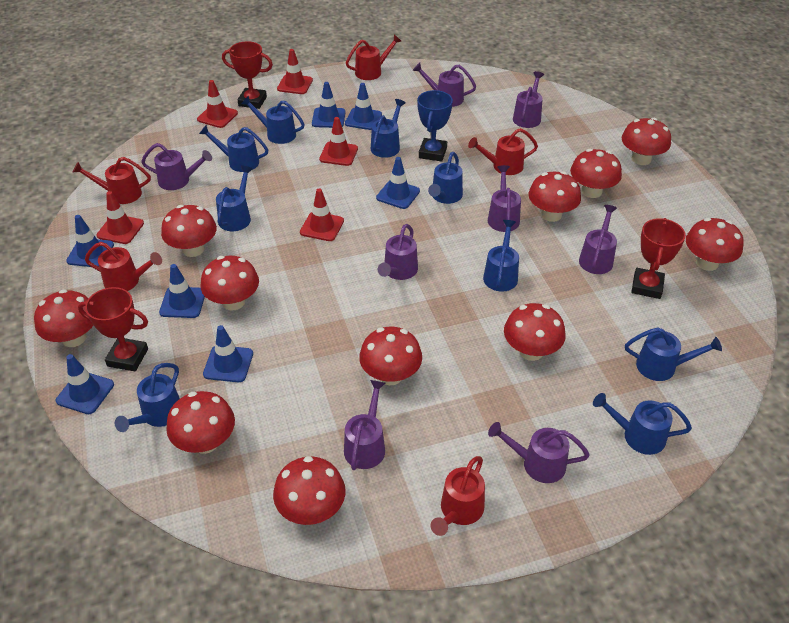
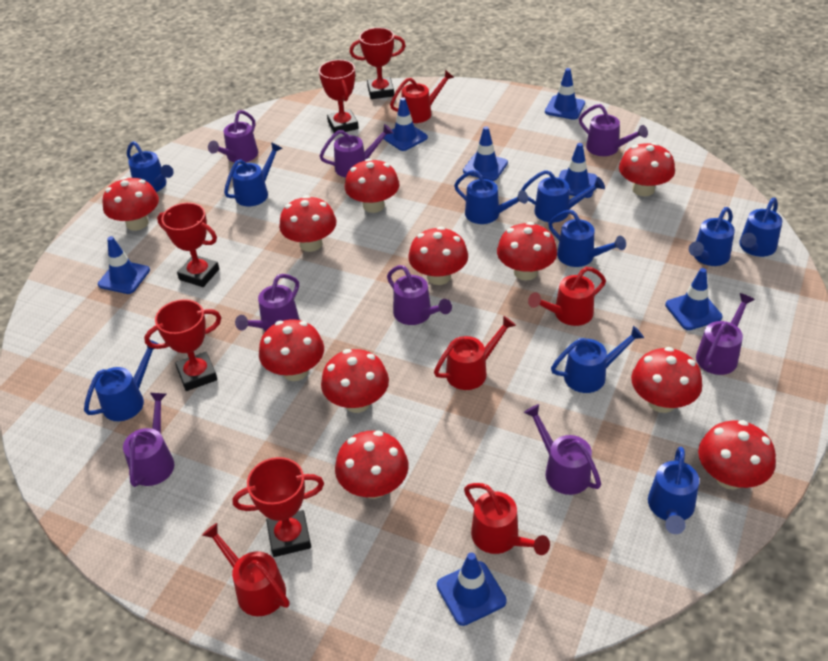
blue trophy: 1 -> 0
blue watering can: 9 -> 10
red traffic cone: 5 -> 0
red trophy: 3 -> 5

